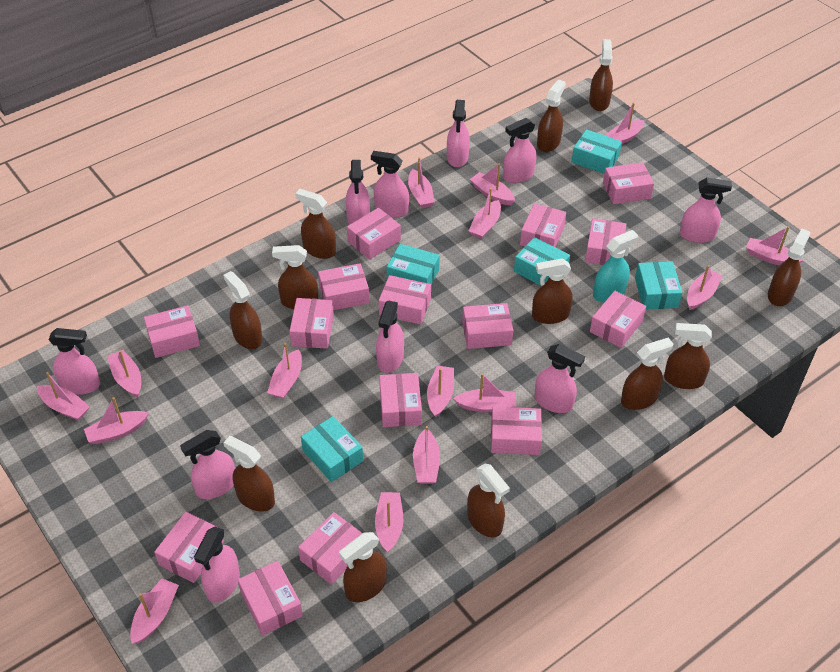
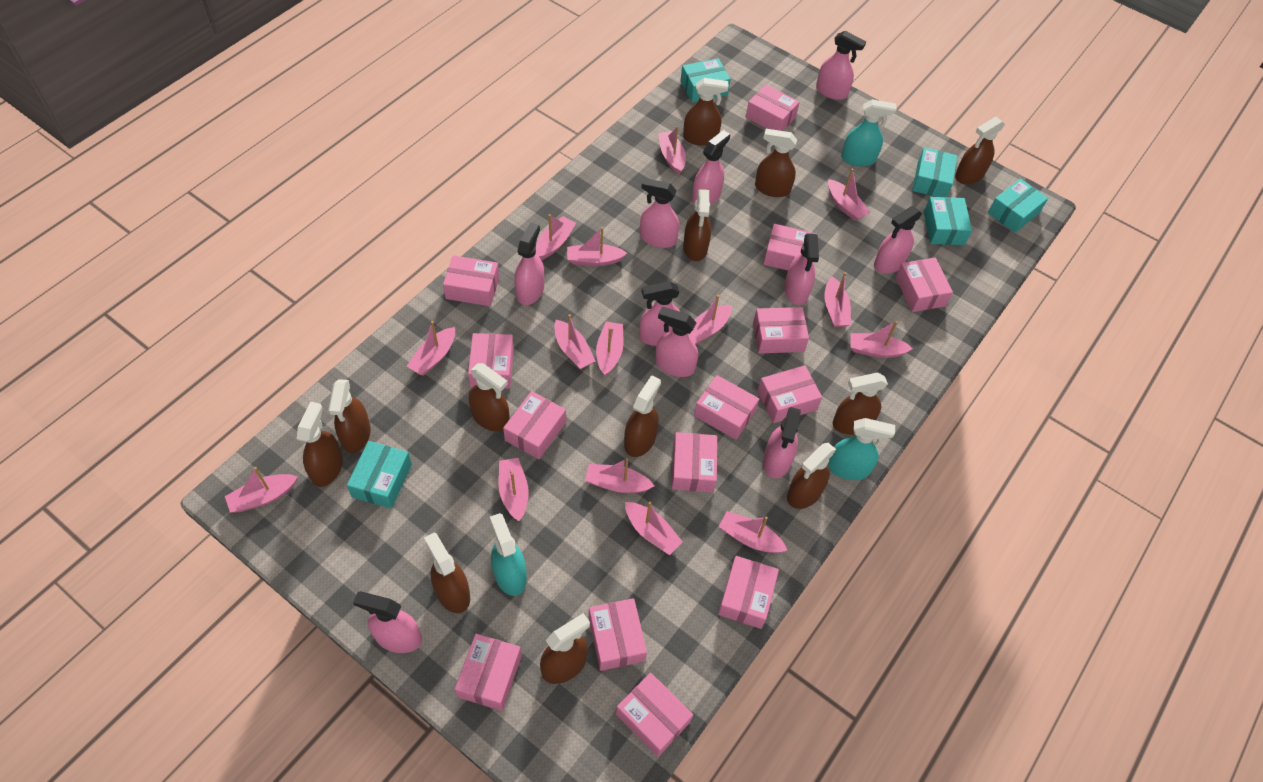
pink box: 15 -> 14
turquoise spray bottle: 1 -> 3

